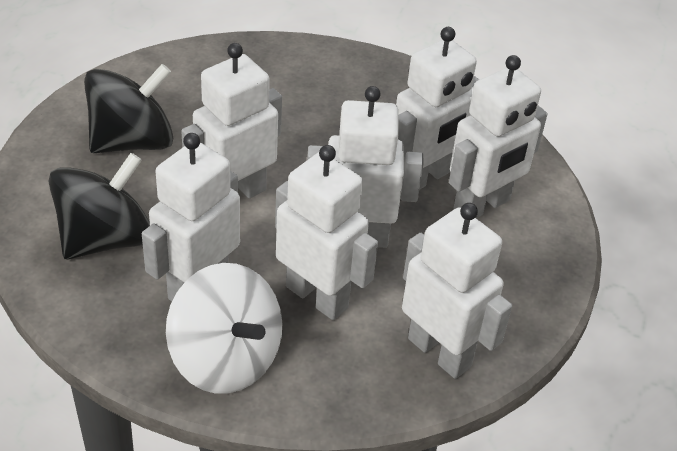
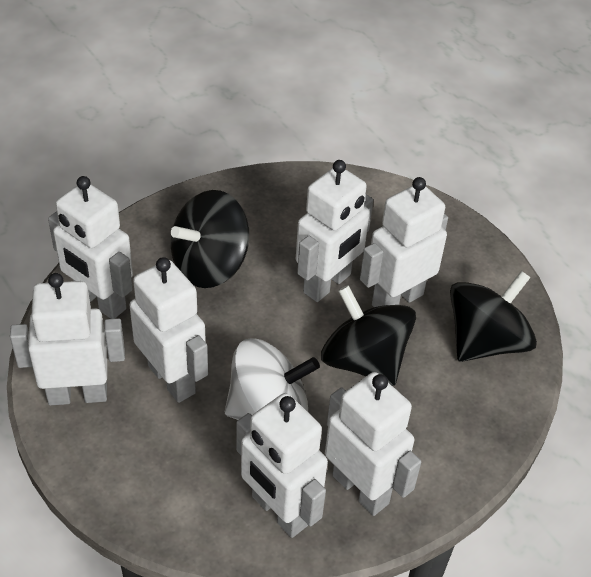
black spinning top: 2 -> 3

